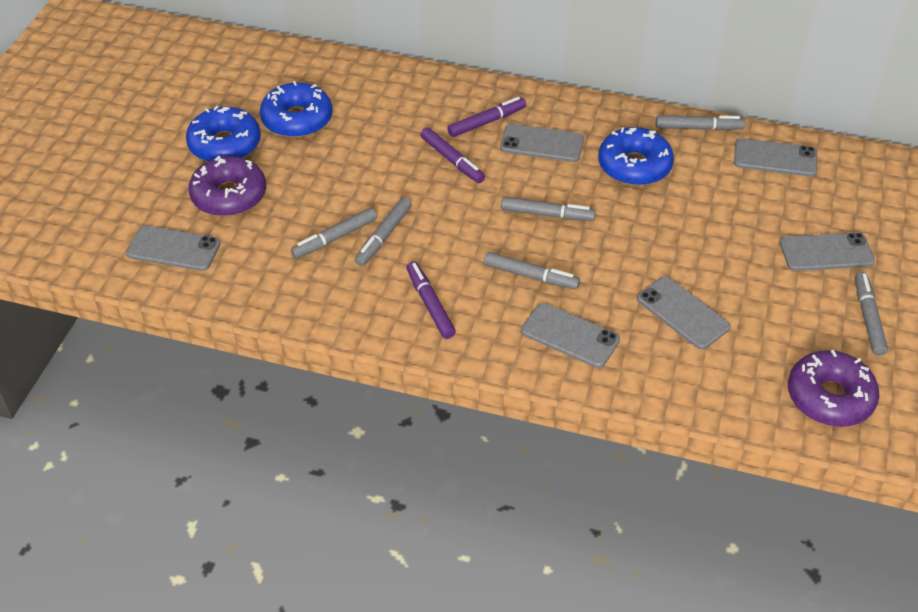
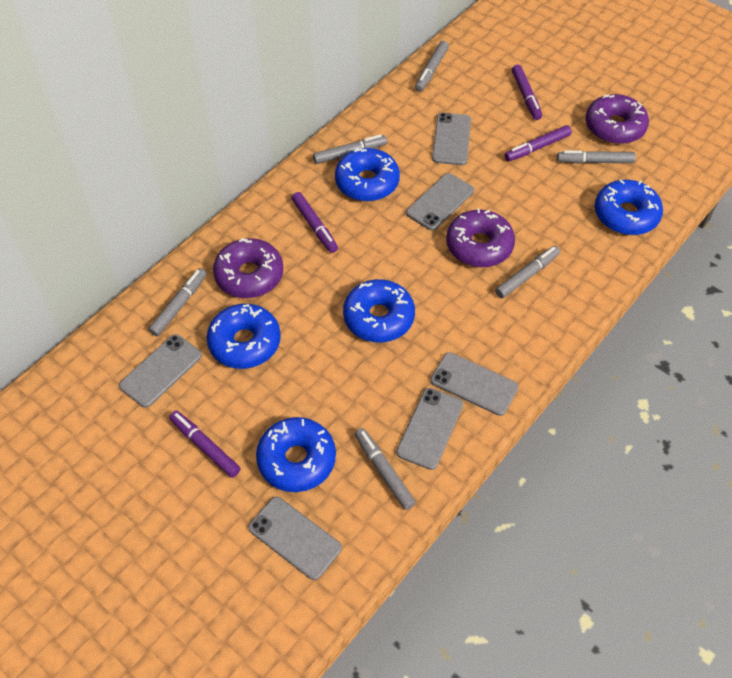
blue donut: 3 -> 5
purple donut: 2 -> 3
purple marker: 3 -> 4

